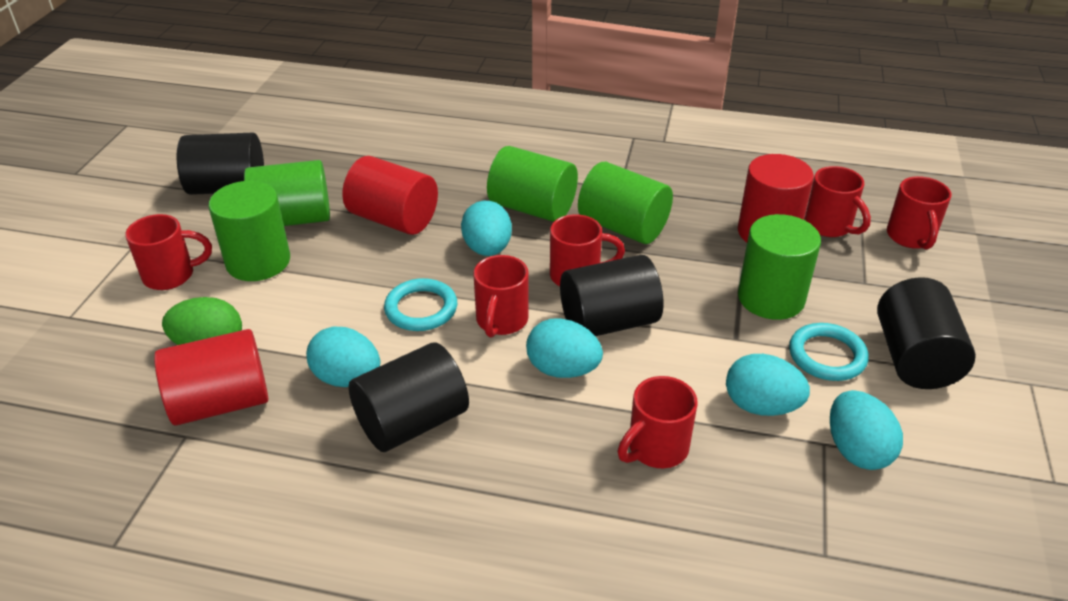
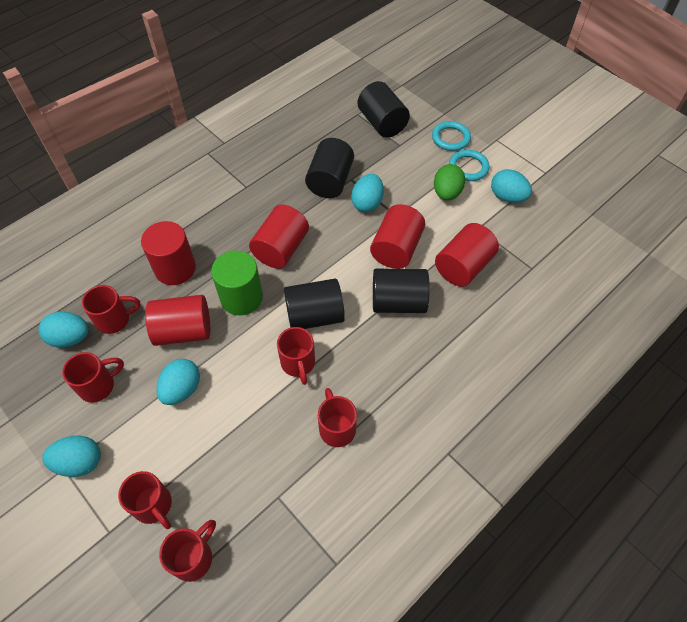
green cylinder: 5 -> 1
red cylinder: 3 -> 5

